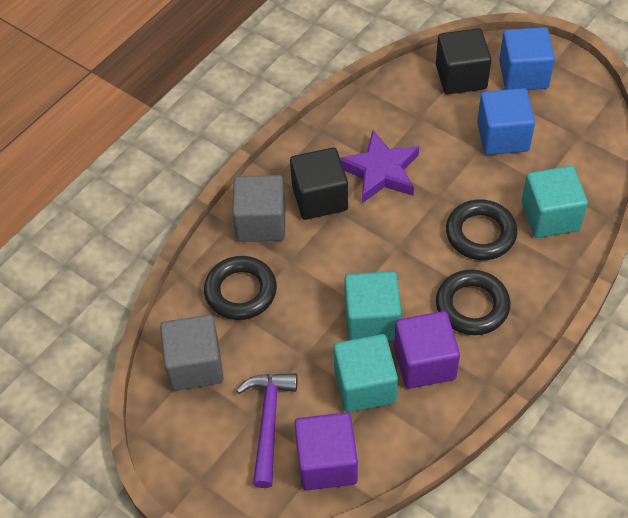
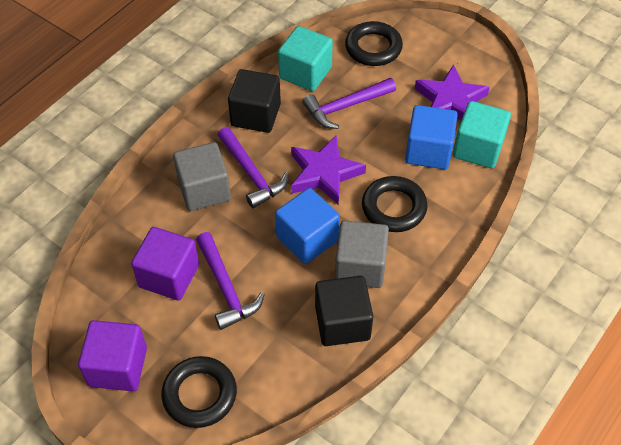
purple hammer: 1 -> 3
purple star: 1 -> 2
turquoise cube: 3 -> 2

